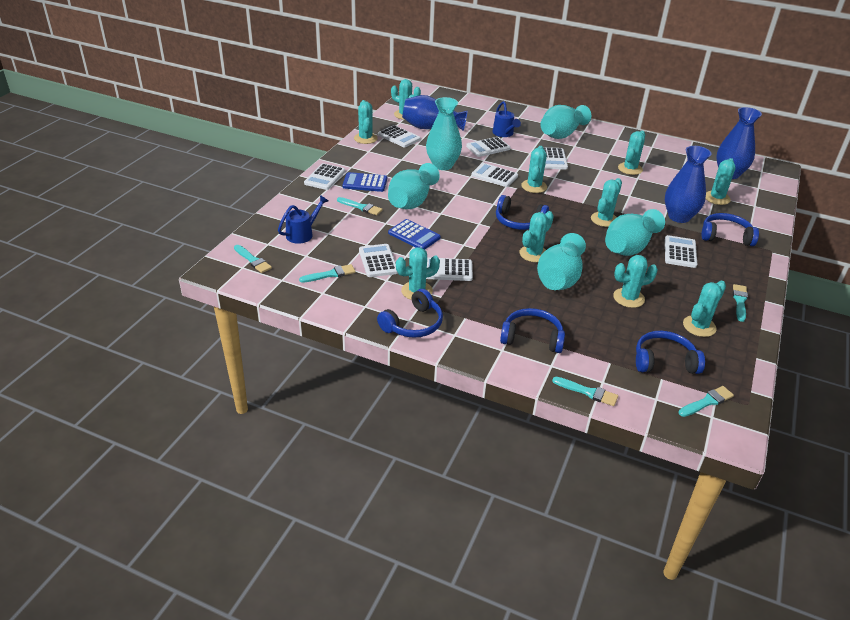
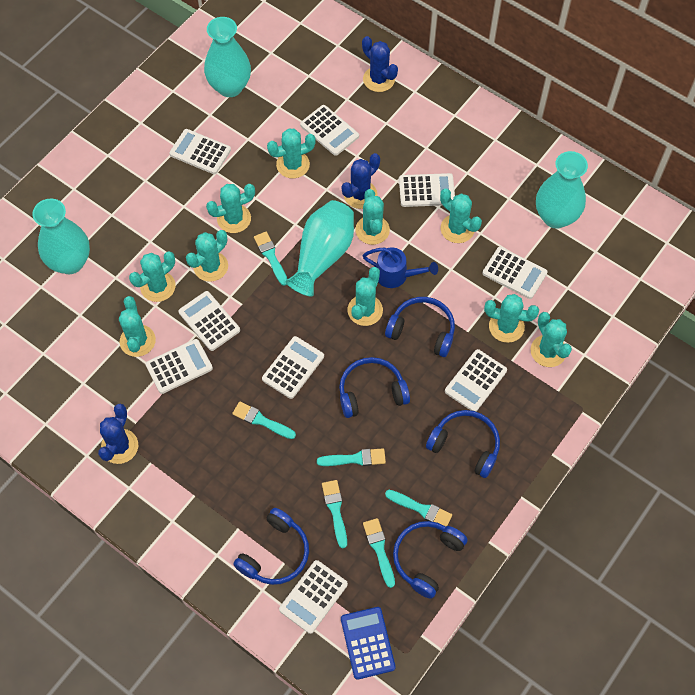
blue cactus: 0 -> 3
blue calculator: 2 -> 1
blue vase: 3 -> 0
blue watering can: 2 -> 1
turquoise vase: 5 -> 4
white calculator: 8 -> 9

